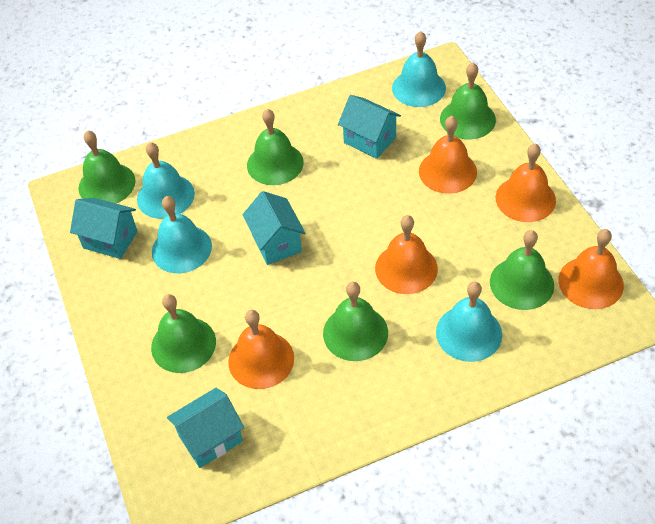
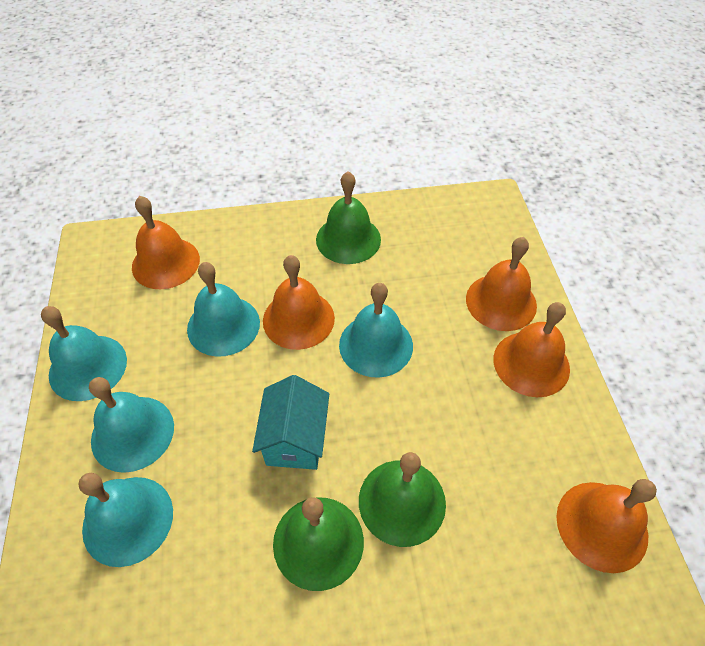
green bell: 6 -> 3
turquoise bell: 4 -> 5
turquoise house: 4 -> 1

